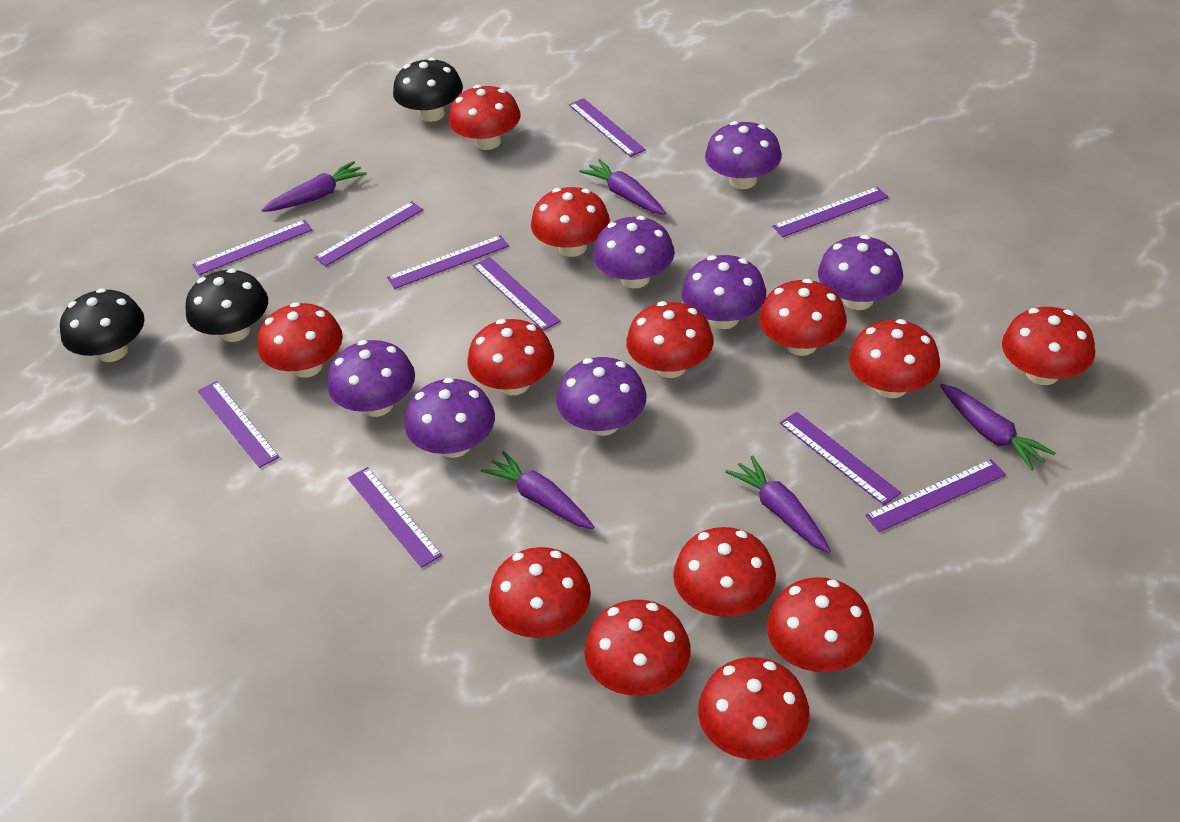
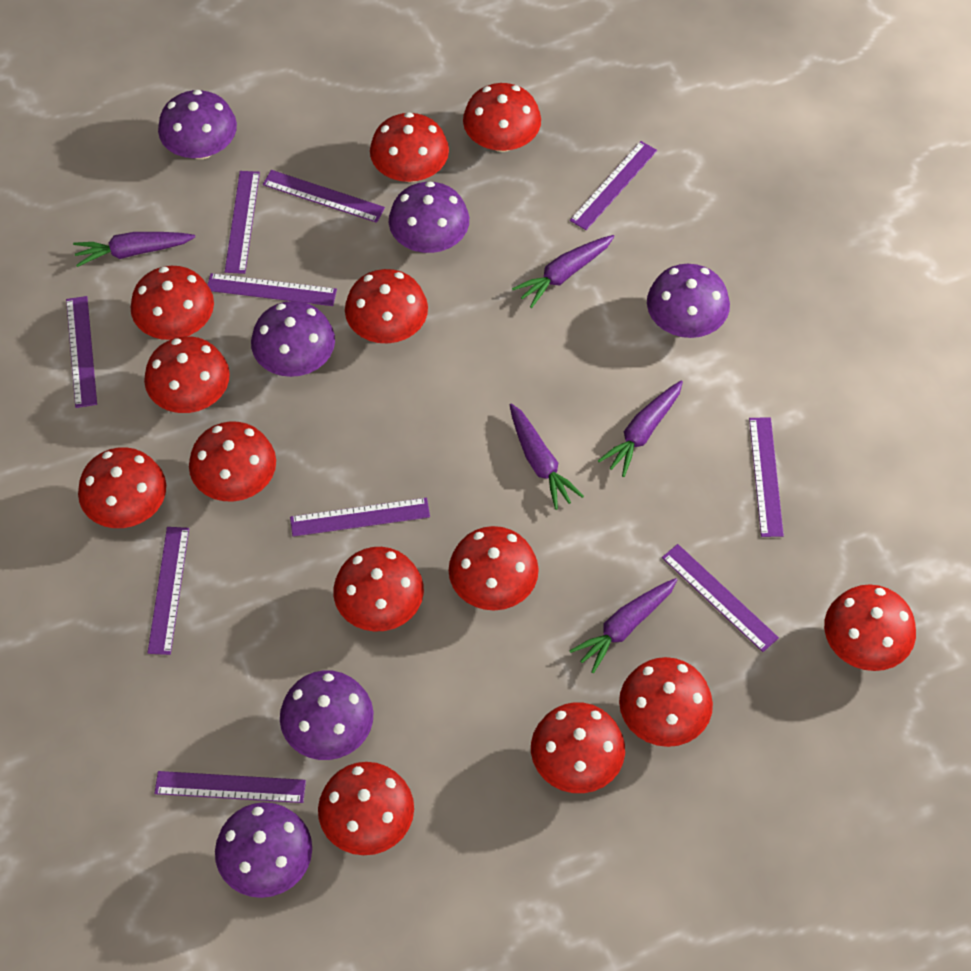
black mushroom: 3 -> 0
purple mushroom: 7 -> 6

